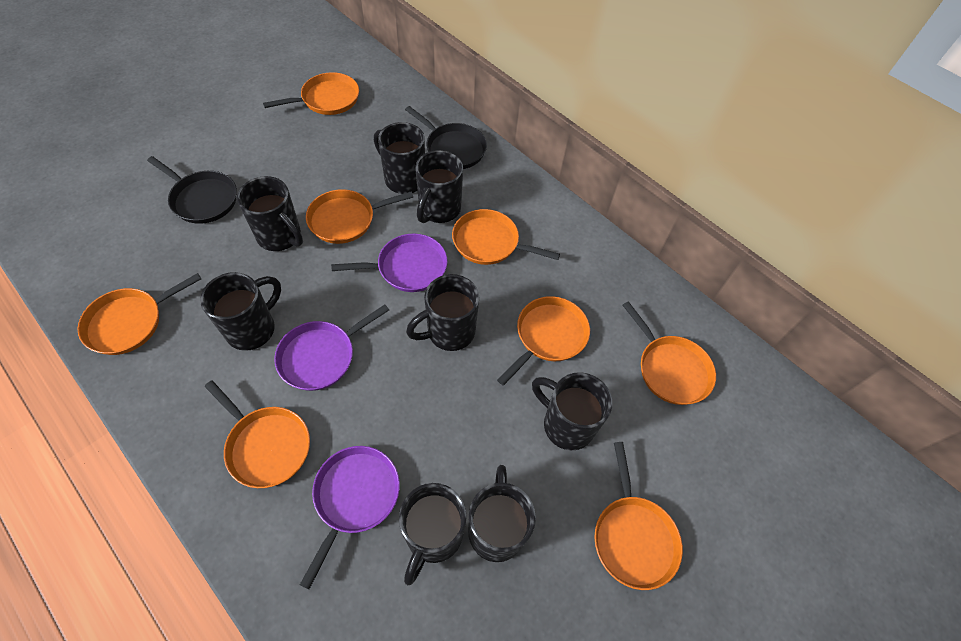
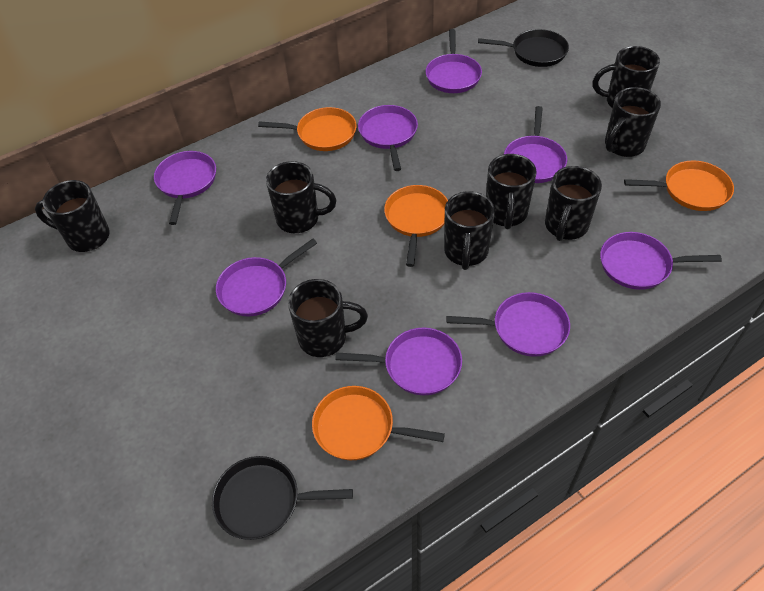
orange pan: 8 -> 4
purple pan: 3 -> 8

